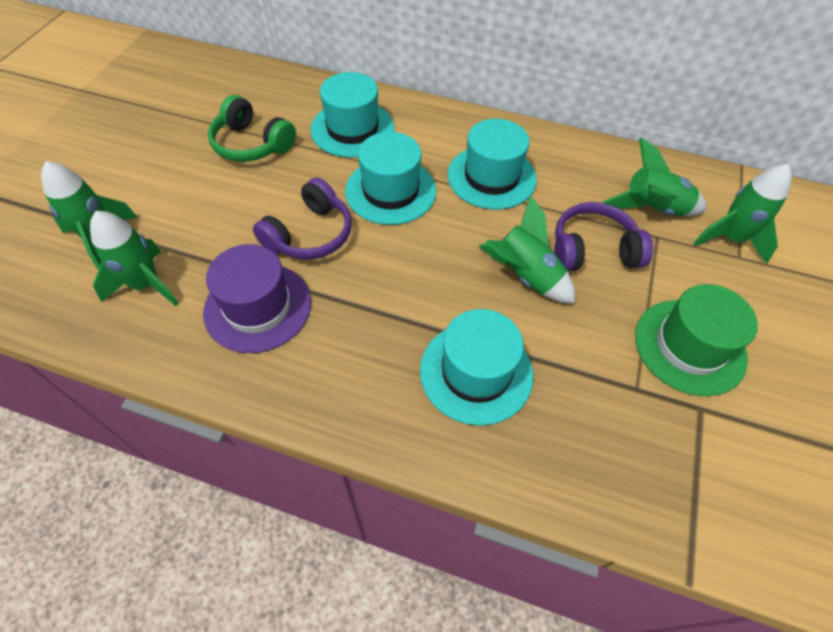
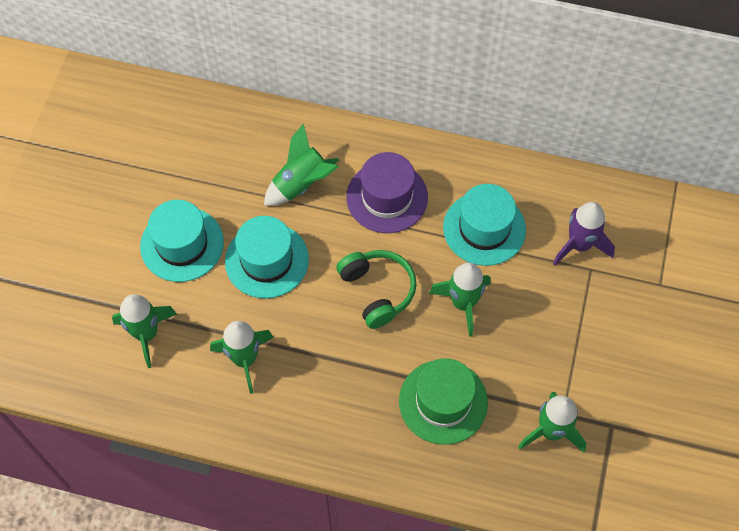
purple headphones: 2 -> 0
purple rocket: 0 -> 1
turquoise hat: 4 -> 3

